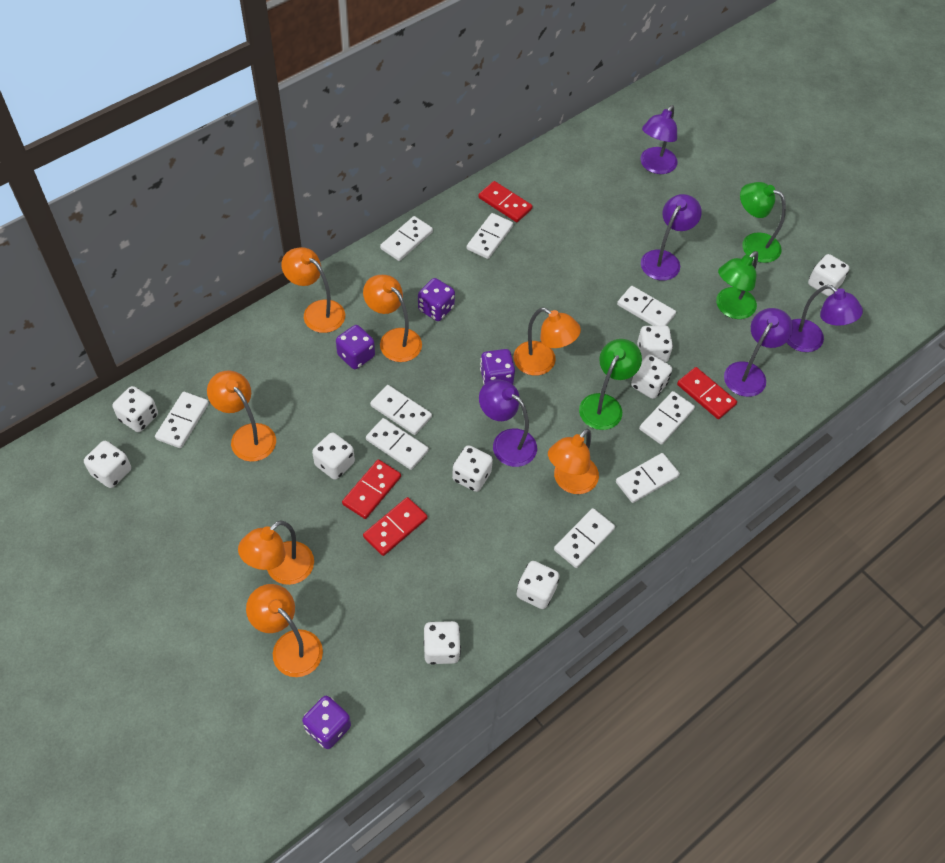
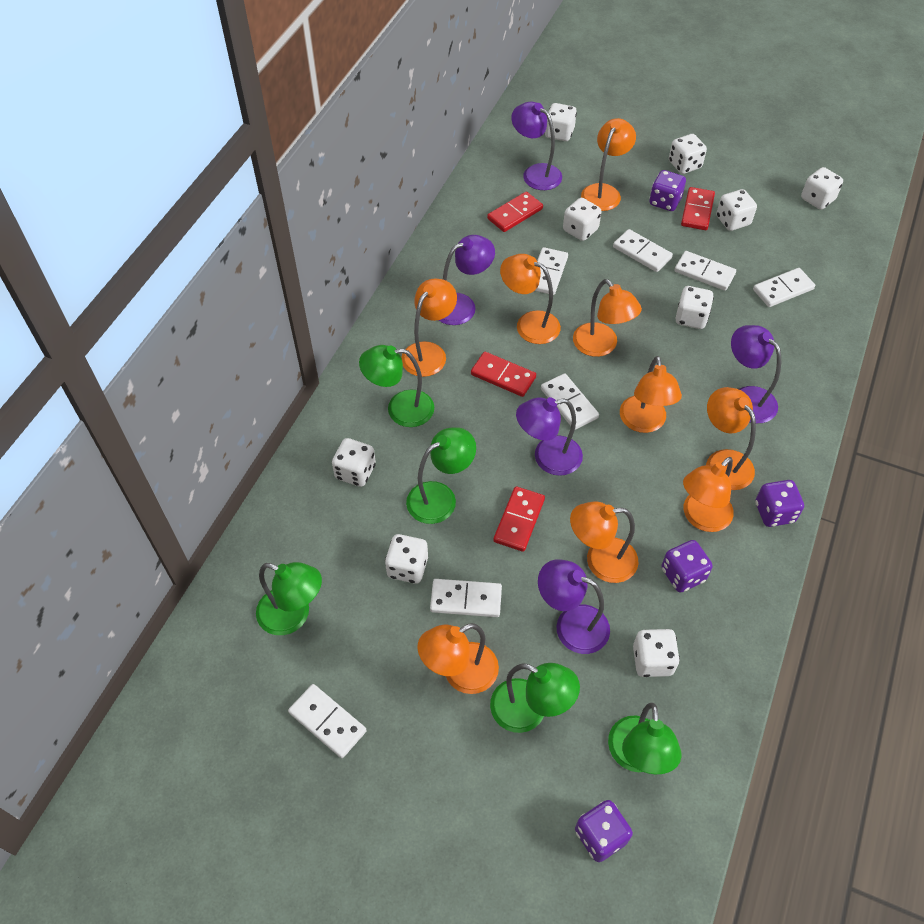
green lamp: 3 -> 5
orange lamp: 7 -> 9
white domino: 9 -> 7

